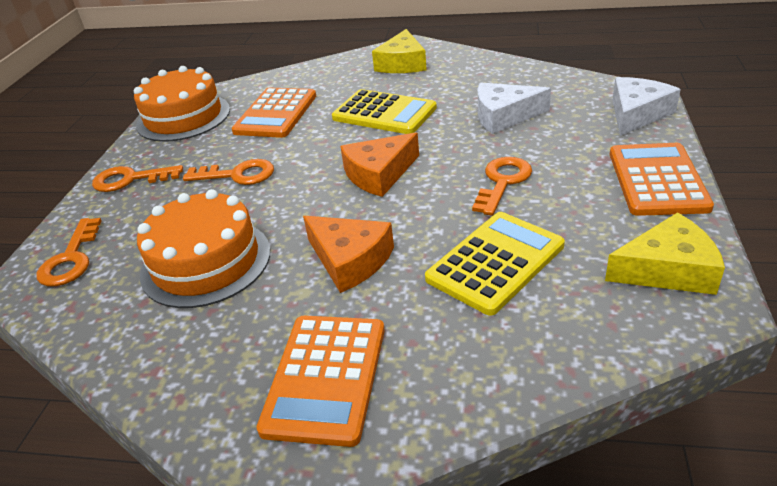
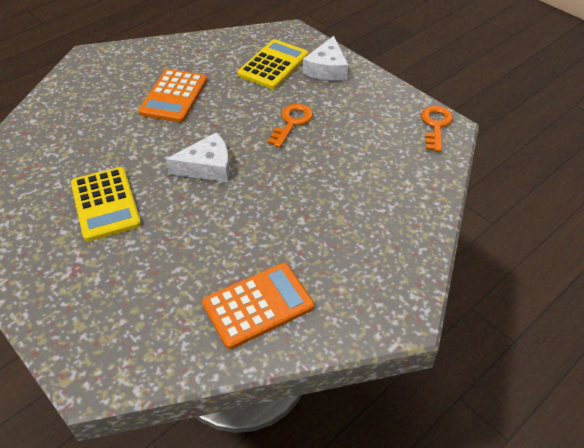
orange cake: 2 -> 0
orange calculator: 3 -> 2
orange cheese: 2 -> 0
orange key: 4 -> 2
yellow cheese: 2 -> 0

